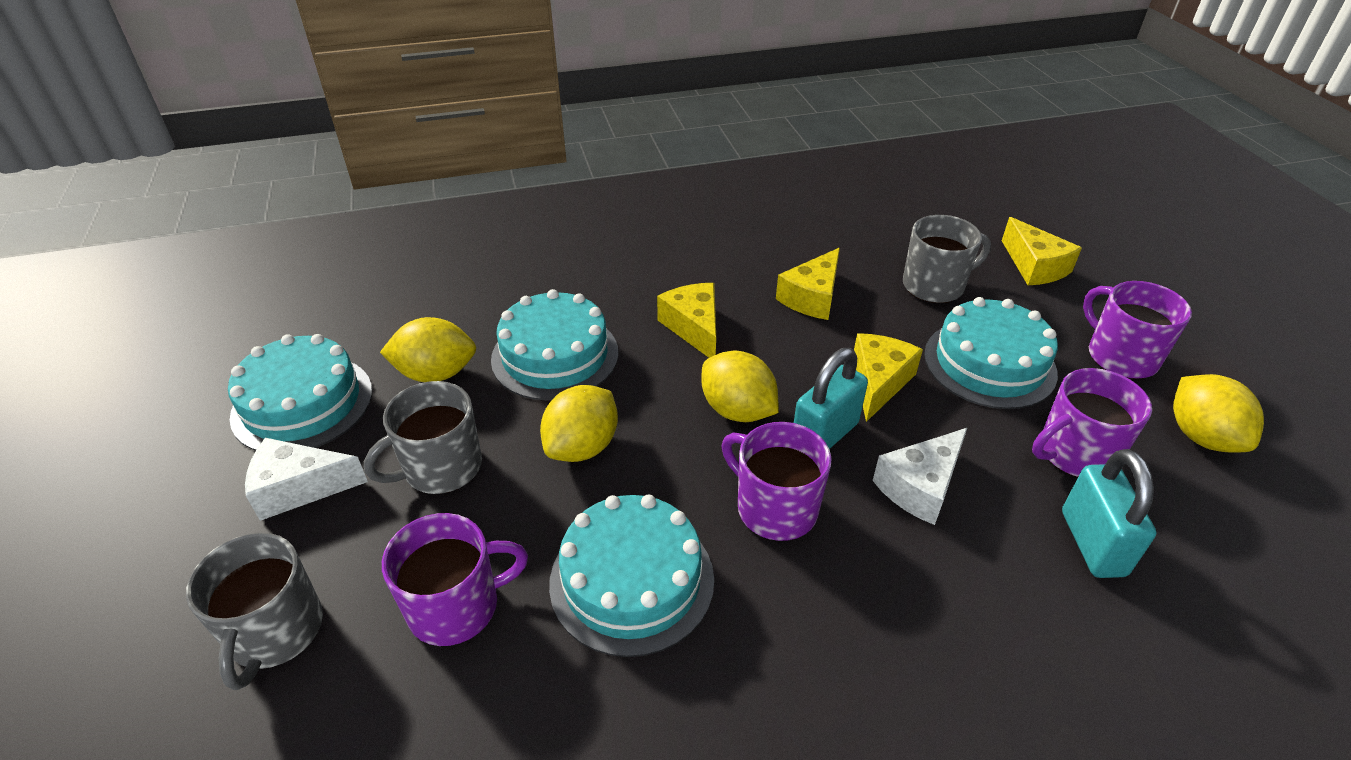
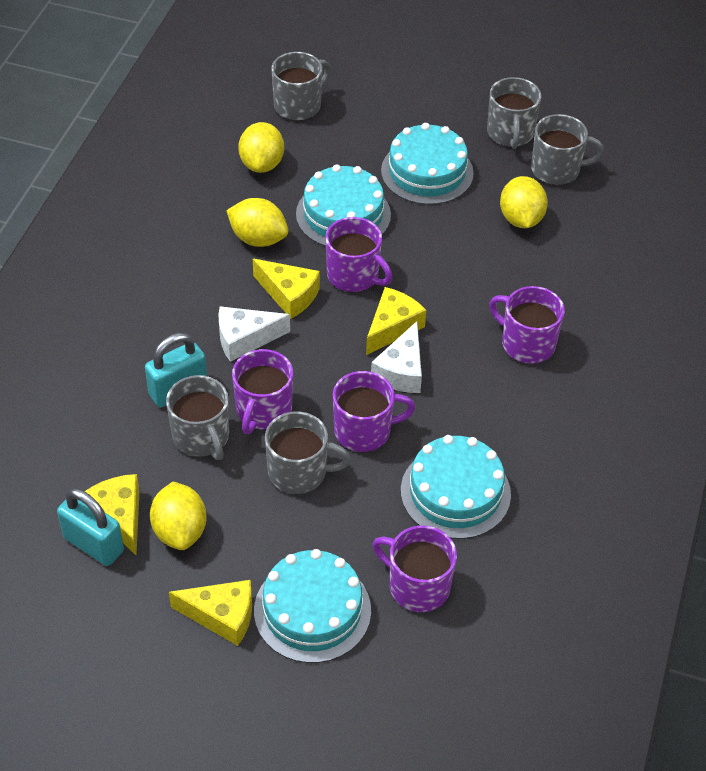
grey mug: 3 -> 5
purple mug: 4 -> 5

